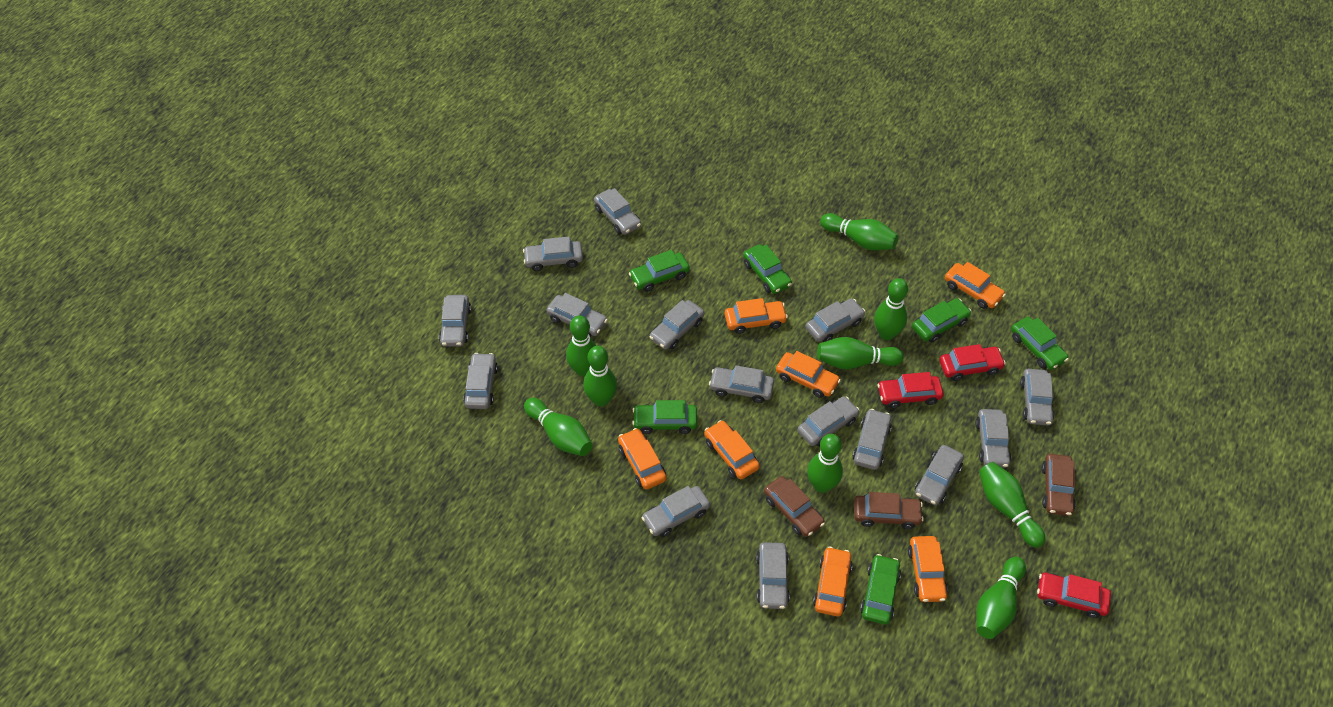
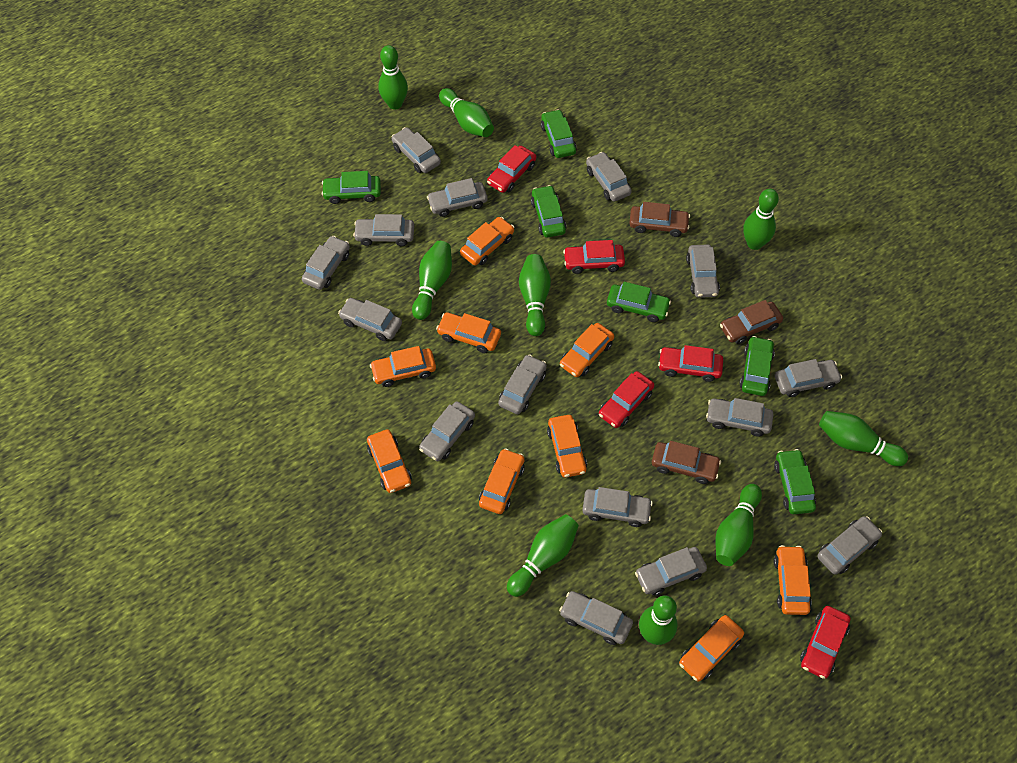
orange car: 7 -> 9
red car: 3 -> 5

